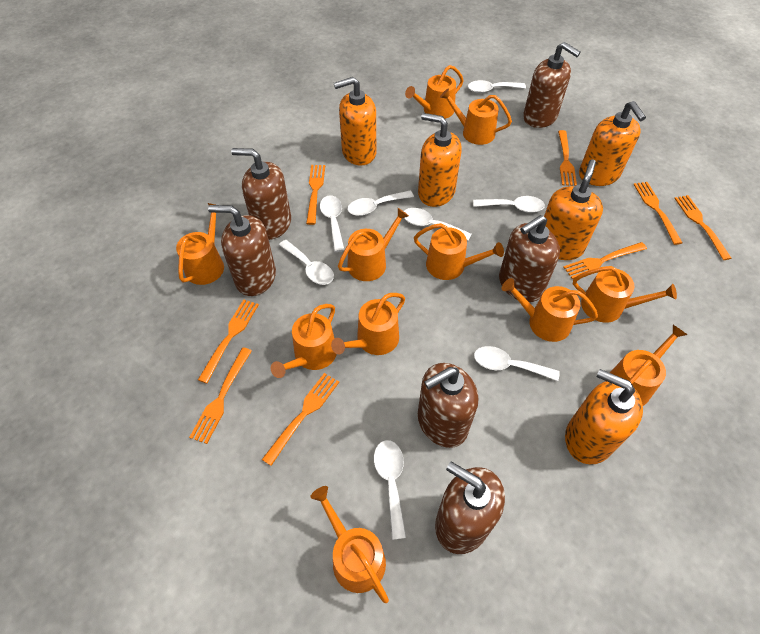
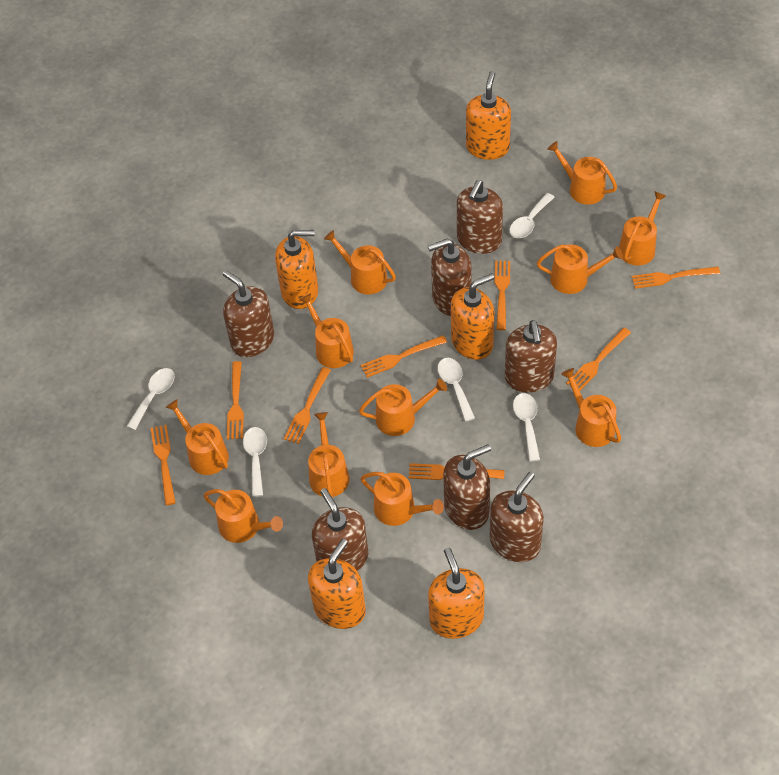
brown soap dispenser: 6 -> 7
white spoon: 8 -> 5

